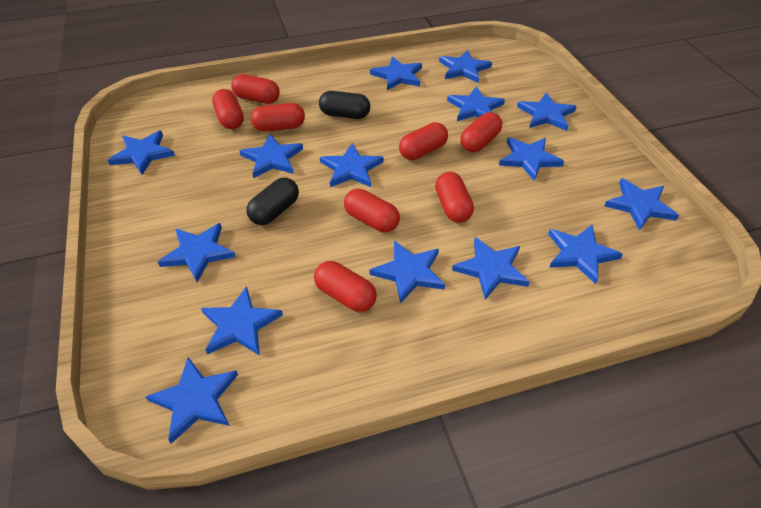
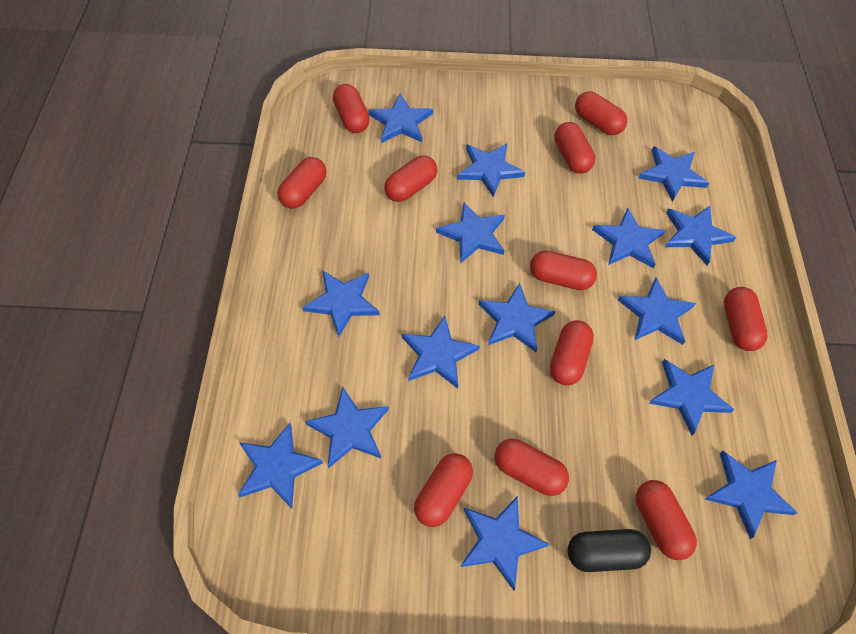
black capsule: 2 -> 1
red capsule: 8 -> 11

